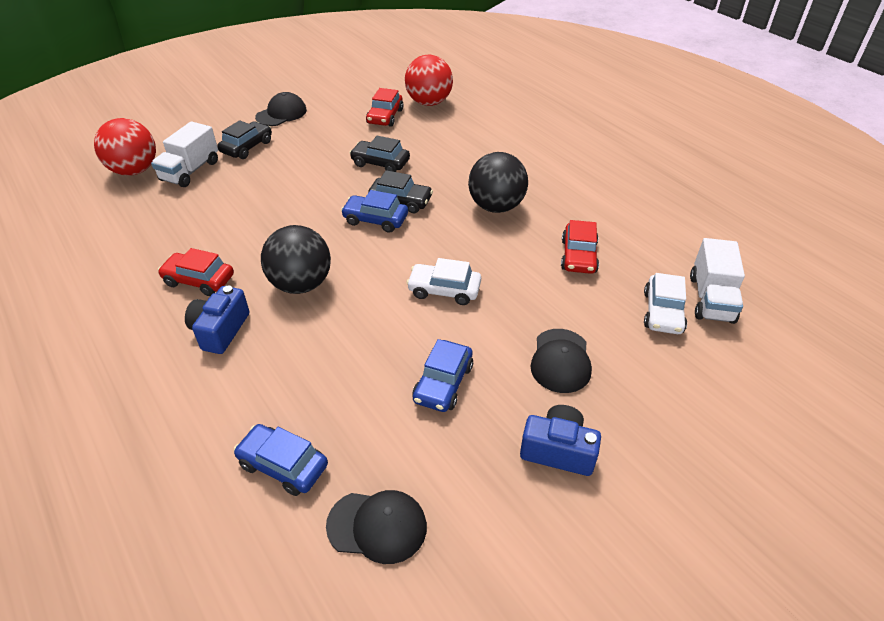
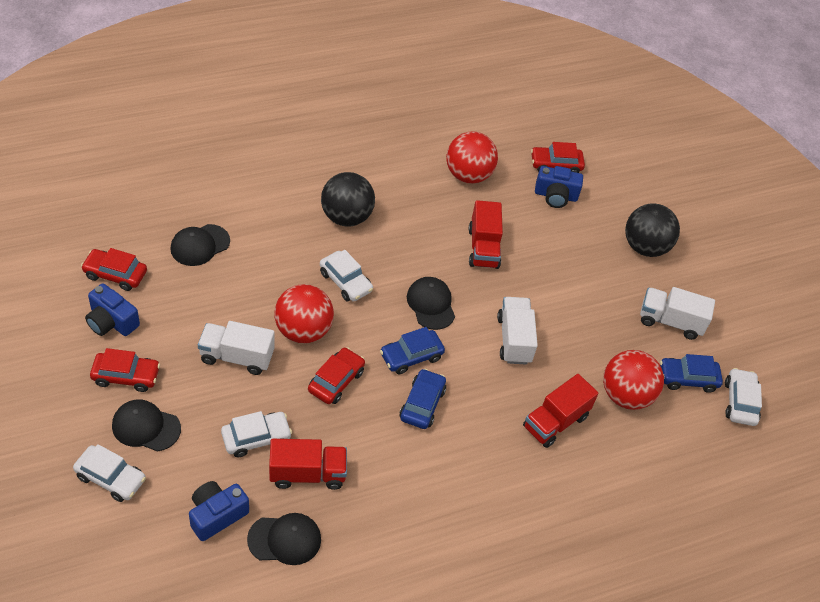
black cap: 3 -> 4
black car: 3 -> 0
blue camera: 2 -> 3
red ball: 2 -> 3
red car: 3 -> 4
red truck: 0 -> 3
white car: 2 -> 4
white truck: 2 -> 3

